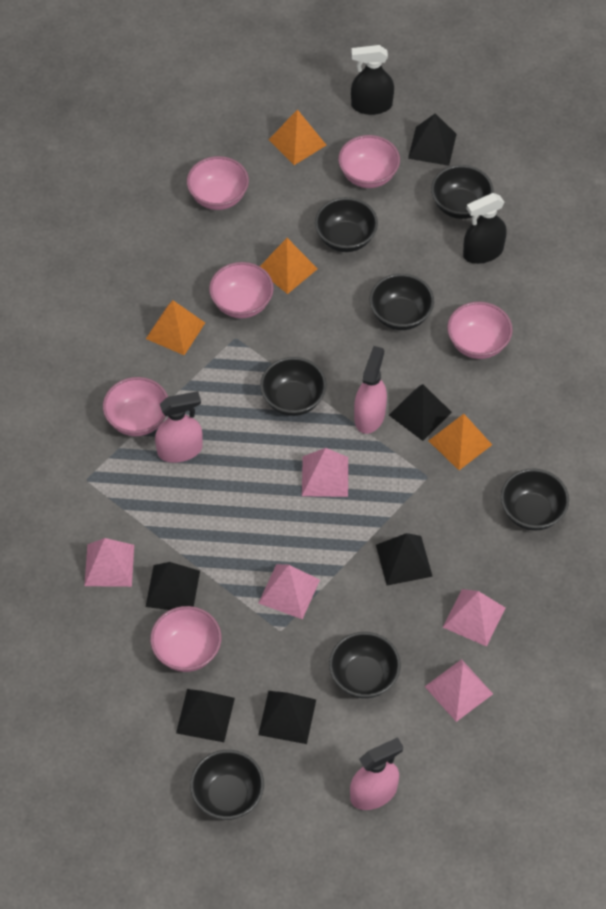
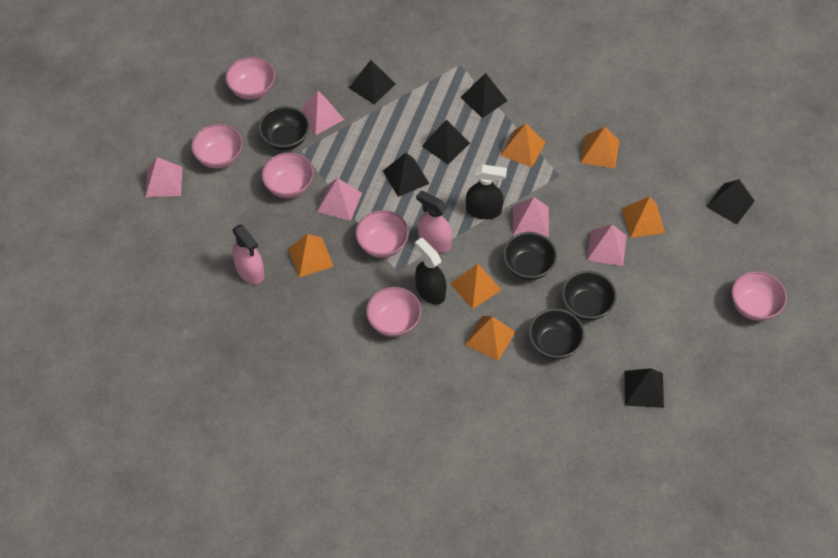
black bowl: 7 -> 4
orange pyramid: 4 -> 6
pink spray bottle: 3 -> 2

